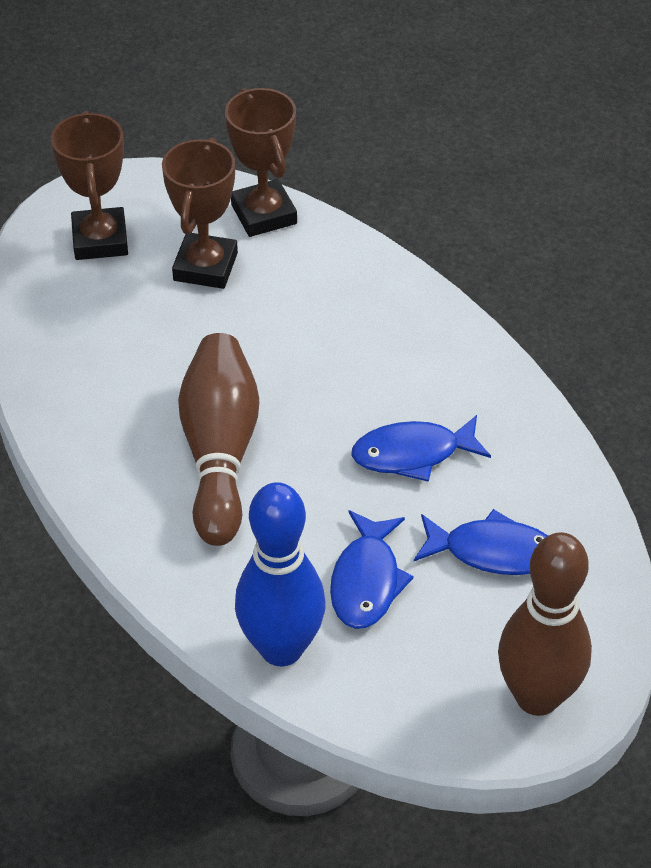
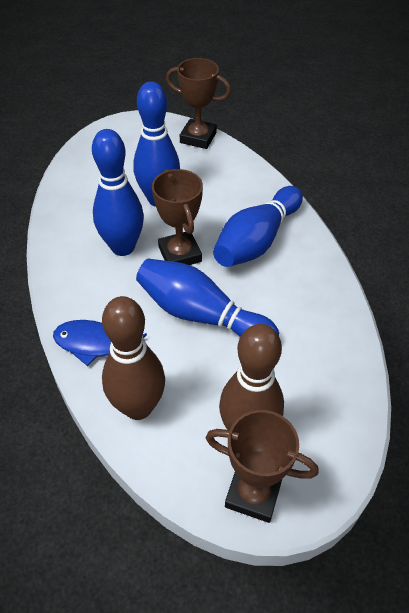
blue bowling pin: 1 -> 4
blue fish: 3 -> 1

